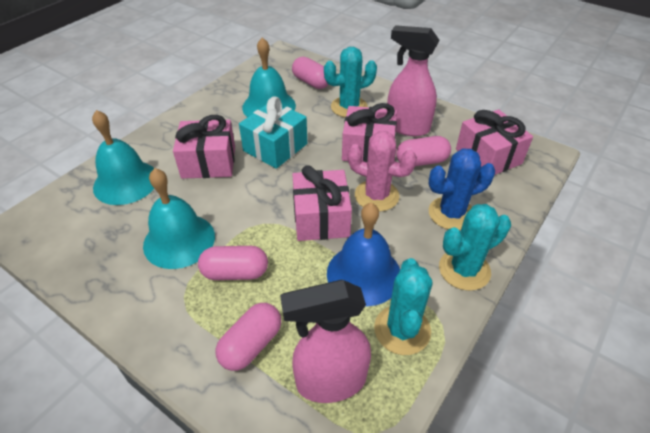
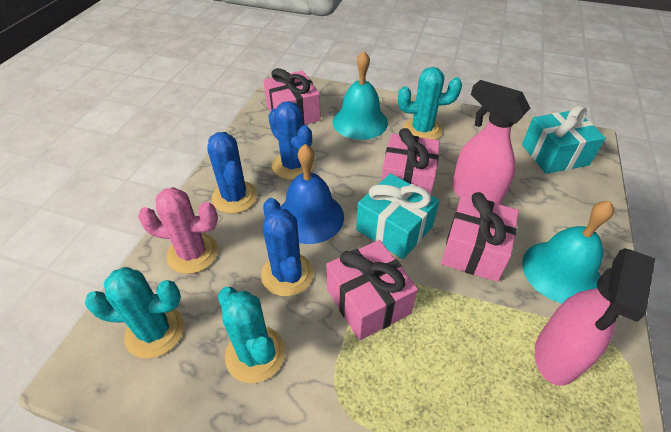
blue cactus: 1 -> 3
pink capsule: 4 -> 0
turquoise bell: 3 -> 2
turquoise gift: 1 -> 2

